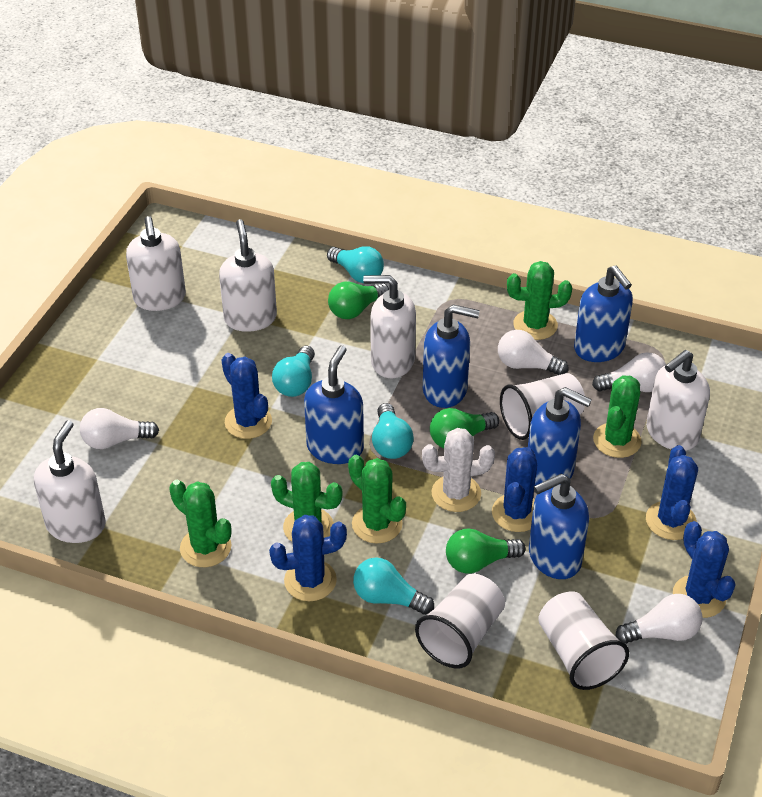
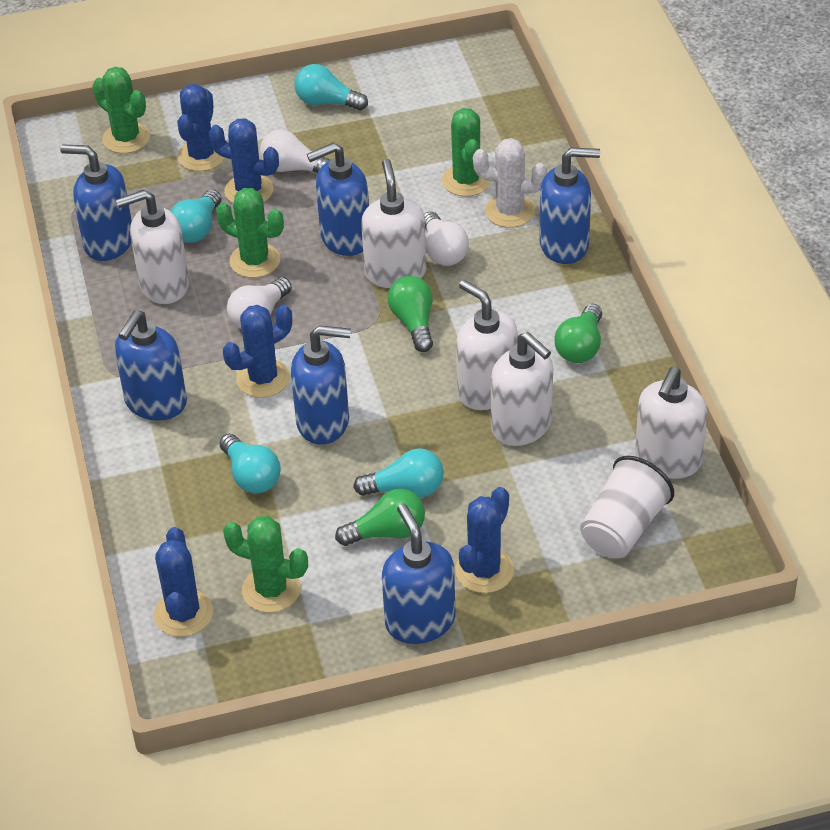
blue soap dispenser: 5 -> 6
green cactus: 5 -> 4
white cup: 3 -> 1
white light bulb: 4 -> 3

